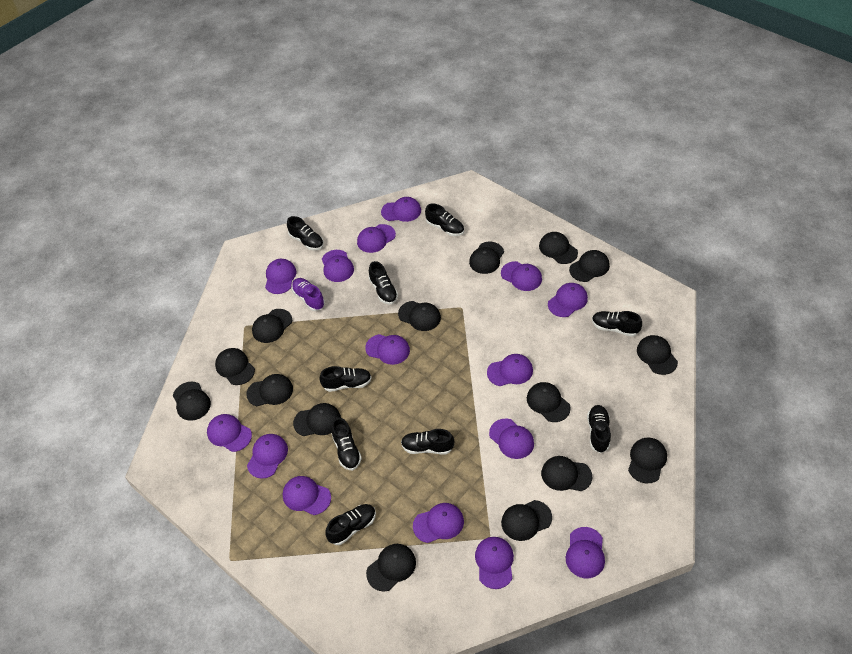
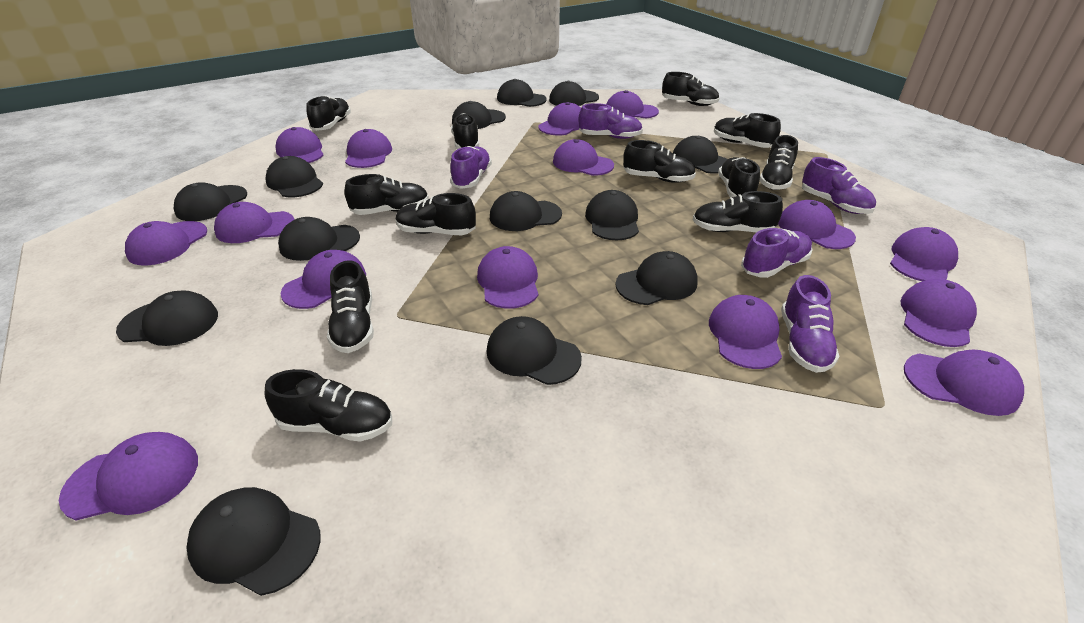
black cap: 15 -> 13
black shoe: 9 -> 12
purple shoe: 1 -> 5

